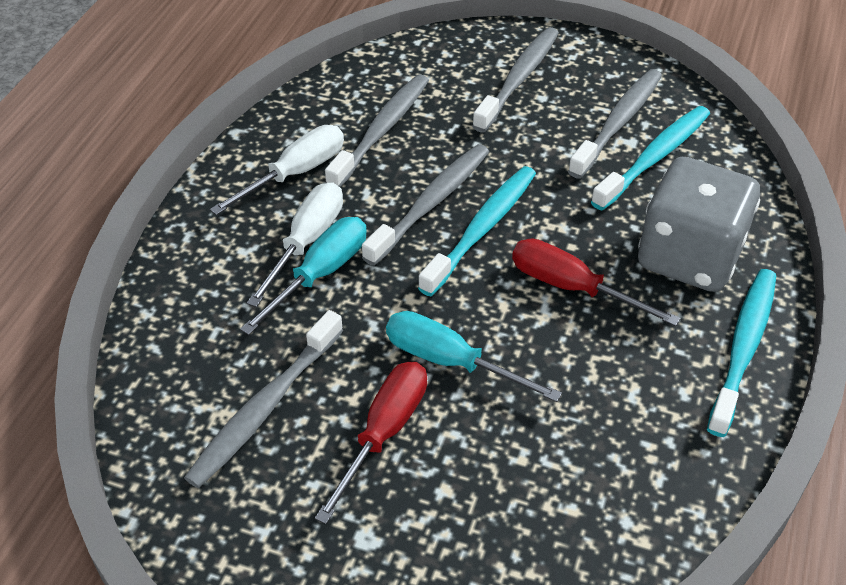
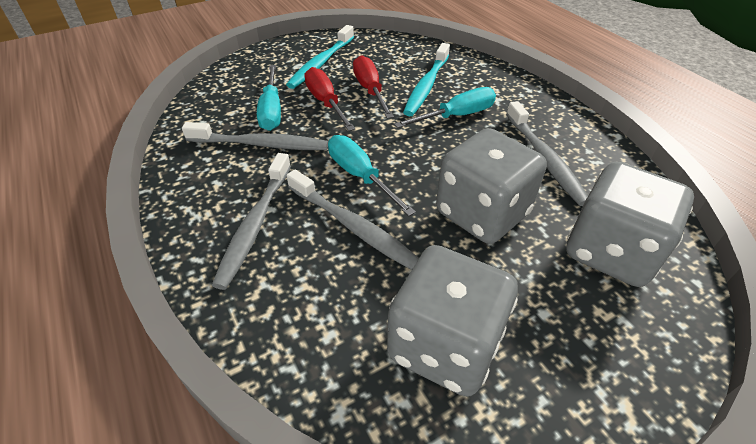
grey dice: 1 -> 3
grey toothbrush: 5 -> 4
turquoise screwdriver: 2 -> 3
turquoise toothbrush: 3 -> 2
white screwdriver: 2 -> 0

